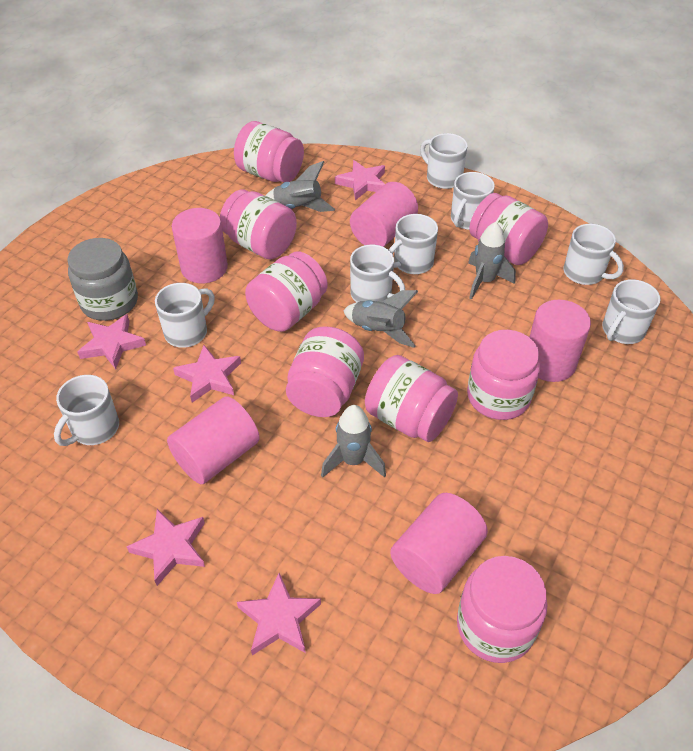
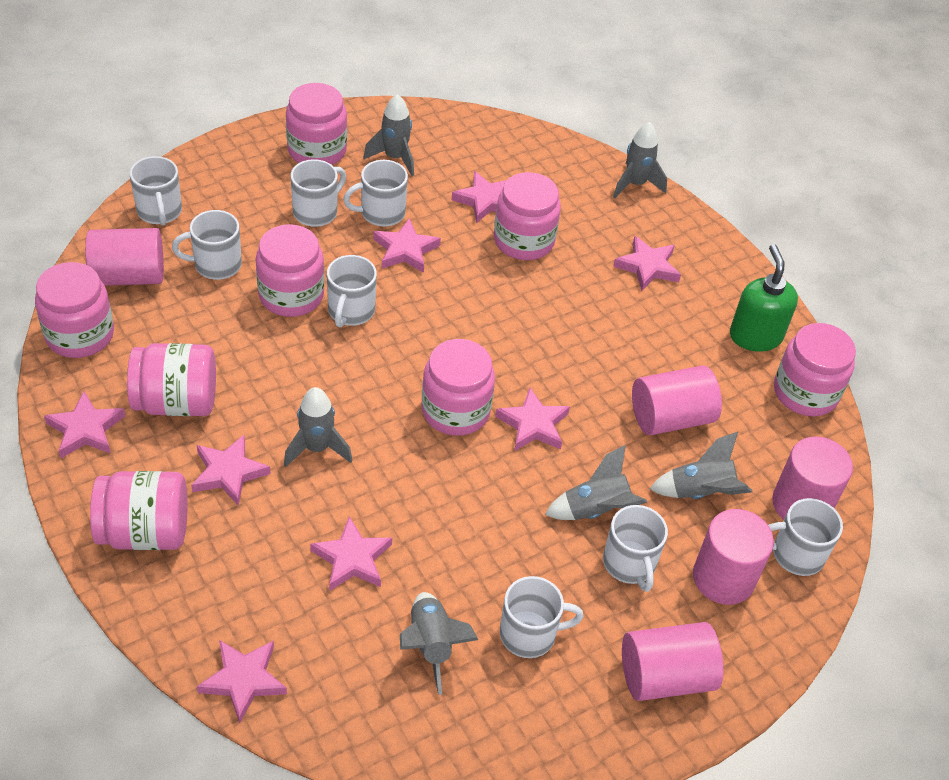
green soap dispenser: 0 -> 1
grey jar: 1 -> 0
grey rocket: 4 -> 6
pink star: 5 -> 8

